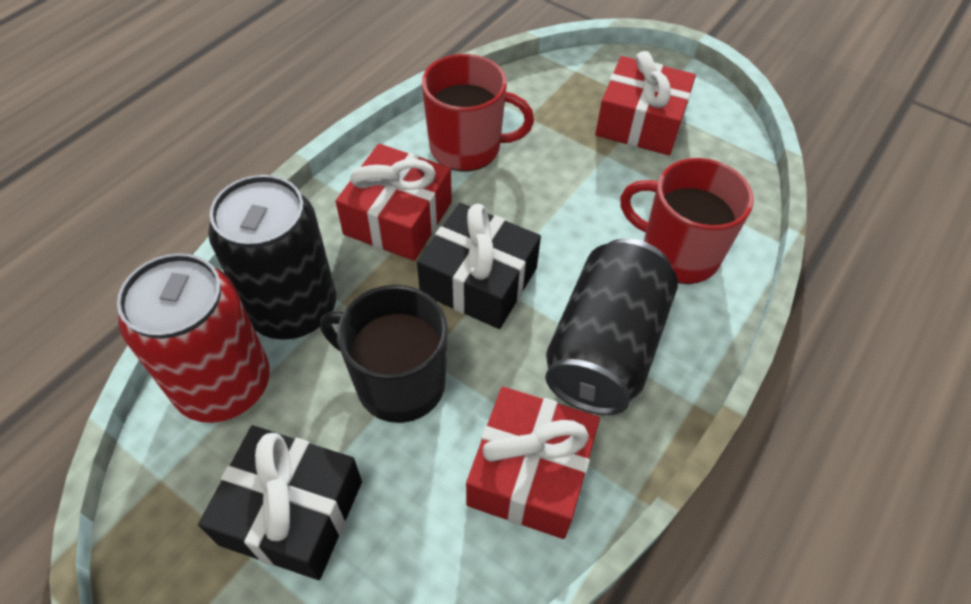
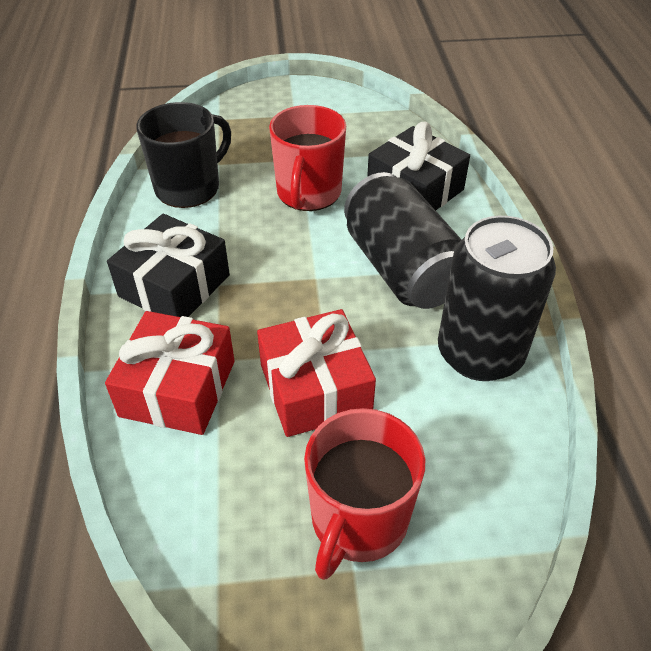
red can: 1 -> 0
red gift: 3 -> 2

